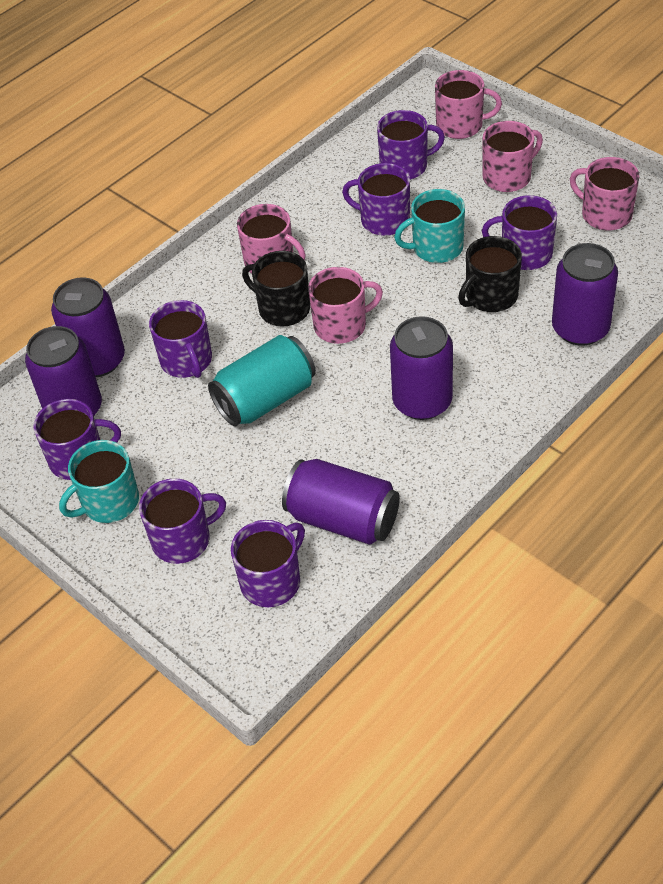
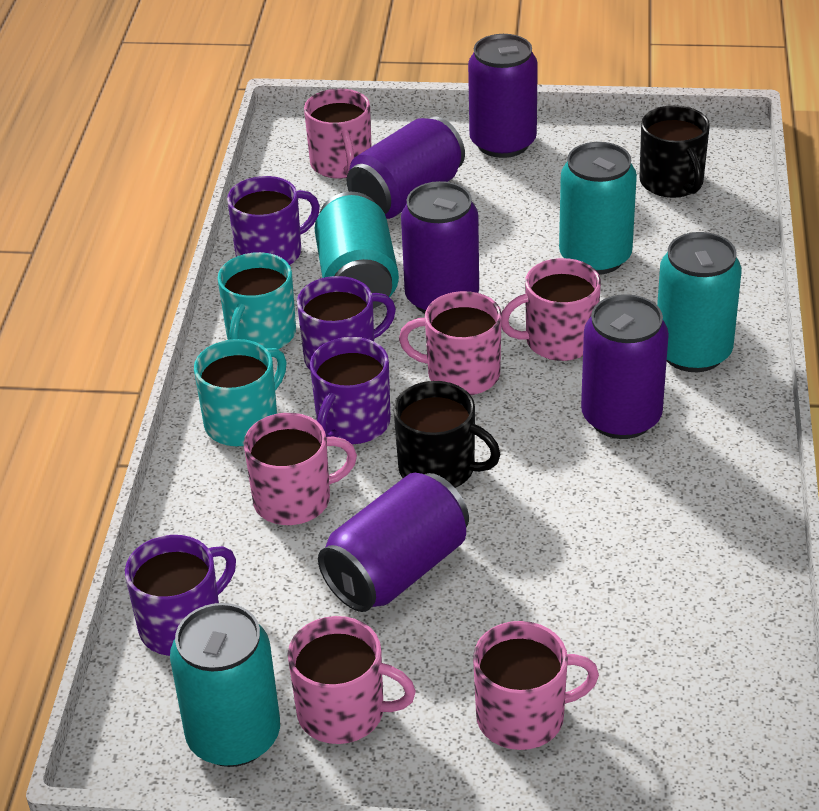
pink mug: 5 -> 6
purple mug: 7 -> 4
turquoise can: 1 -> 4

